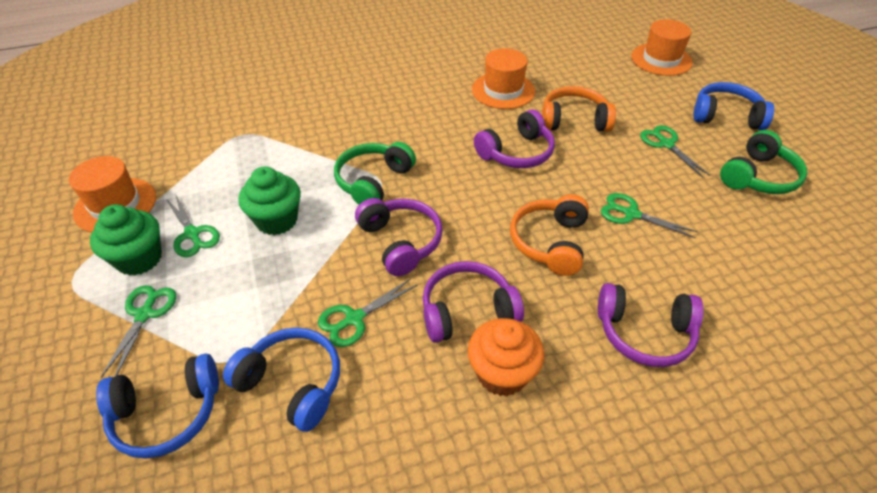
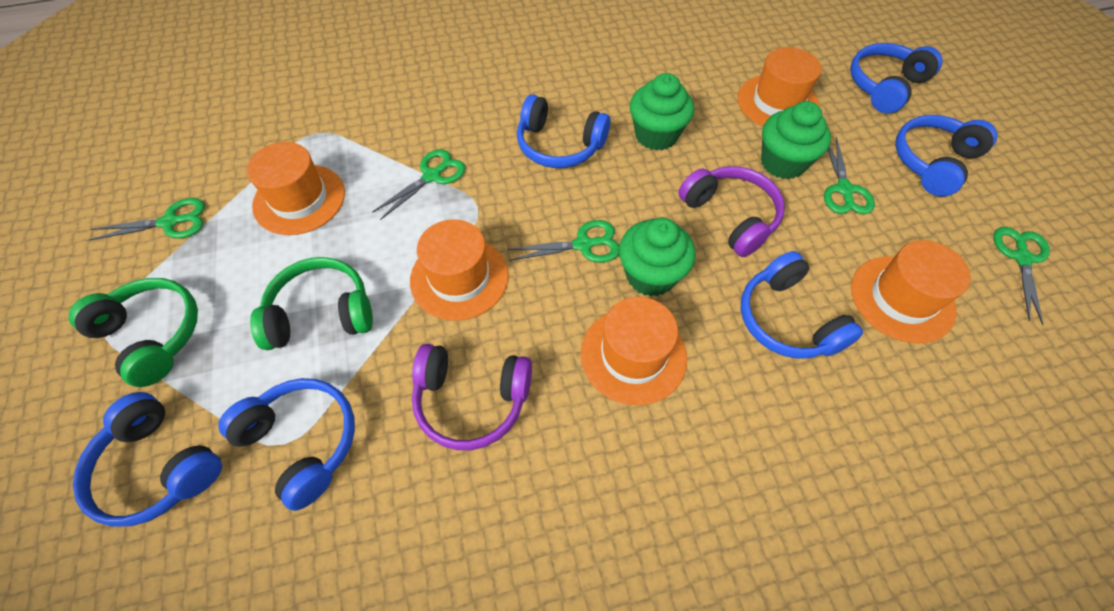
blue headphones: 3 -> 6
green cupcake: 2 -> 3
orange cupcake: 1 -> 0
orange hat: 3 -> 5
orange headphones: 2 -> 0
purple headphones: 4 -> 2

